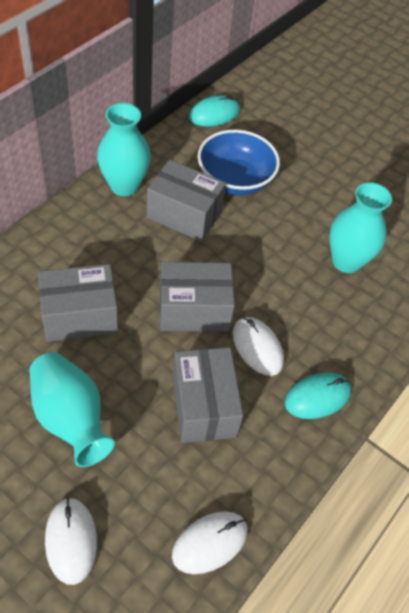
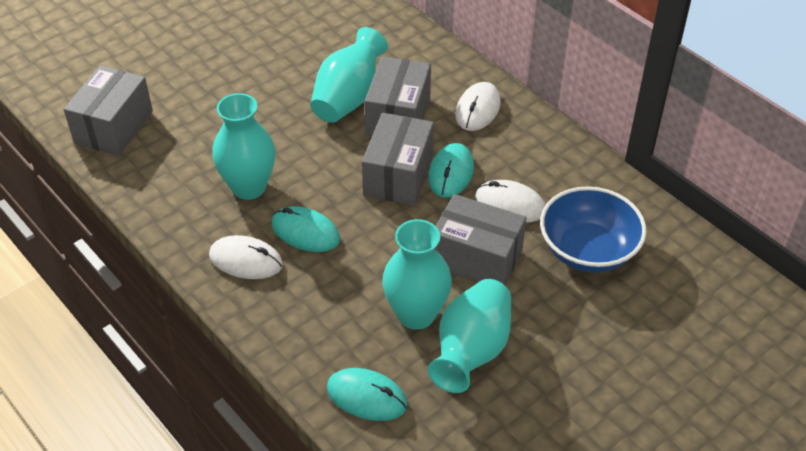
turquoise mouse: 2 -> 3
turquoise vase: 3 -> 4

